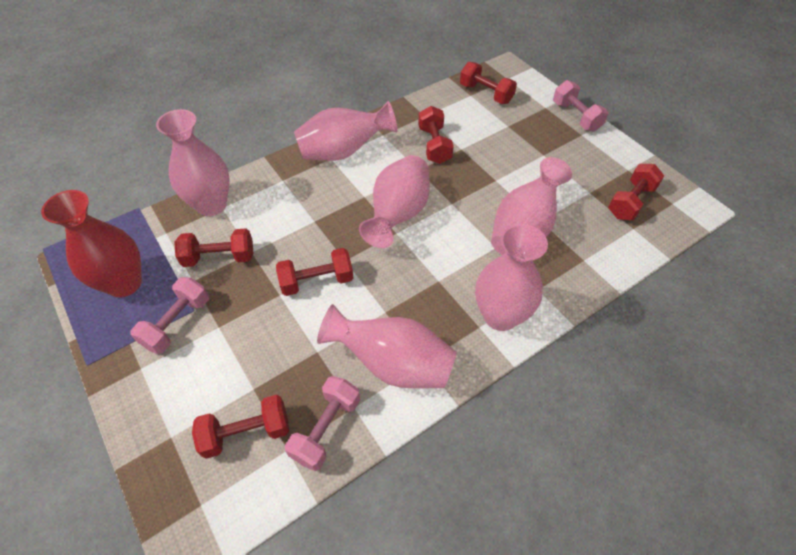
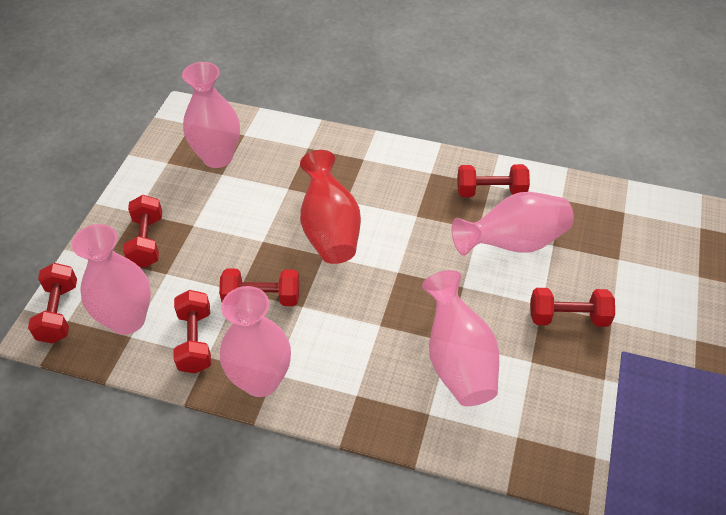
pink dumbbell: 3 -> 0
pink vase: 6 -> 5

